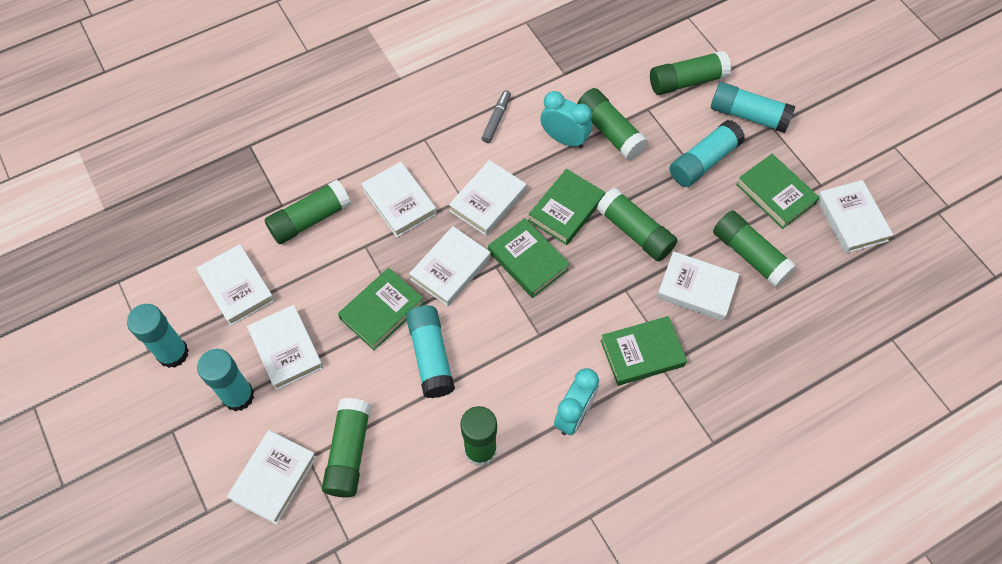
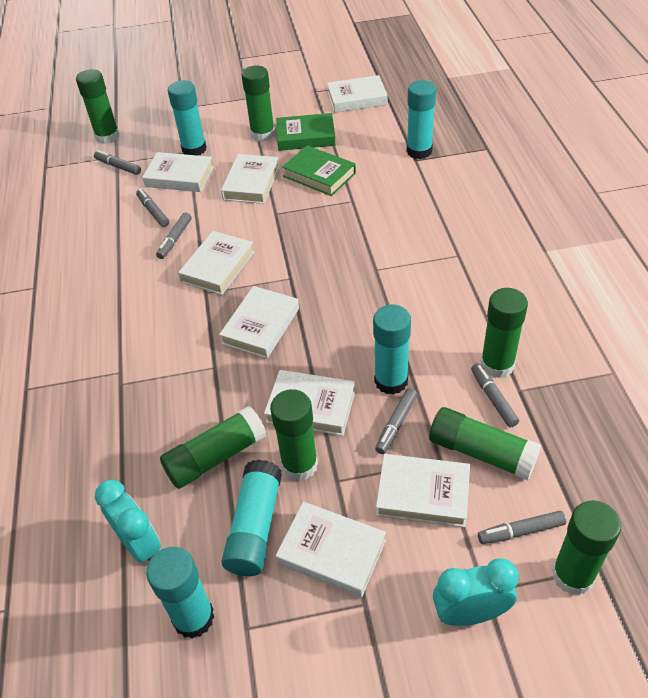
green book: 5 -> 2
grey marker: 1 -> 6

